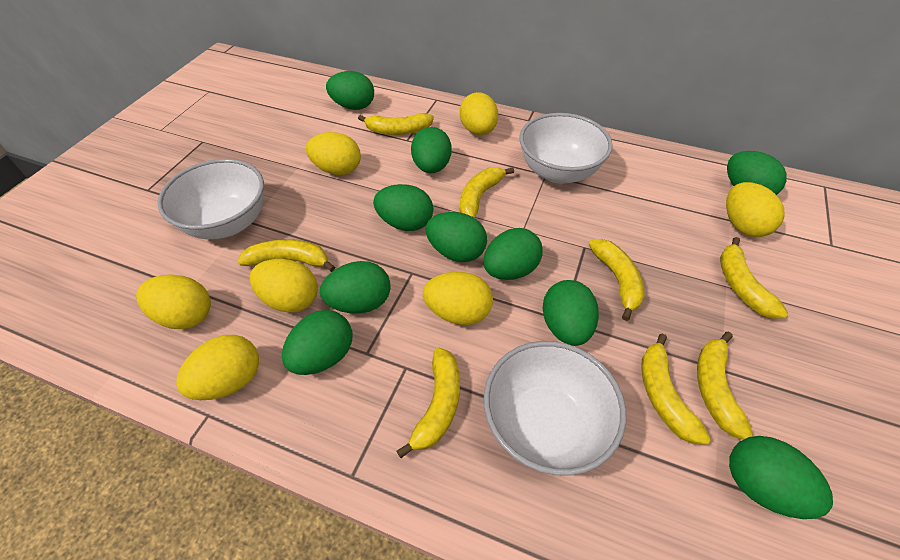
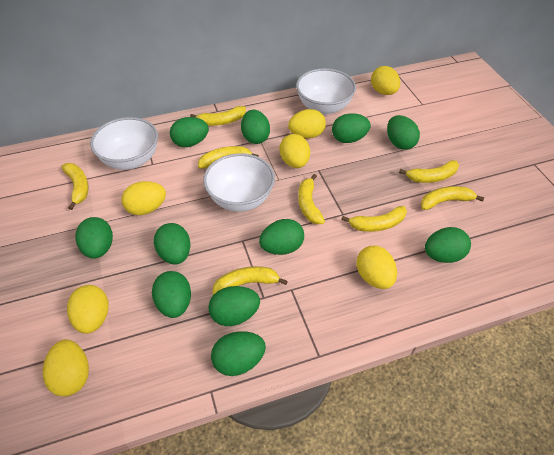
green egg: 10 -> 11

